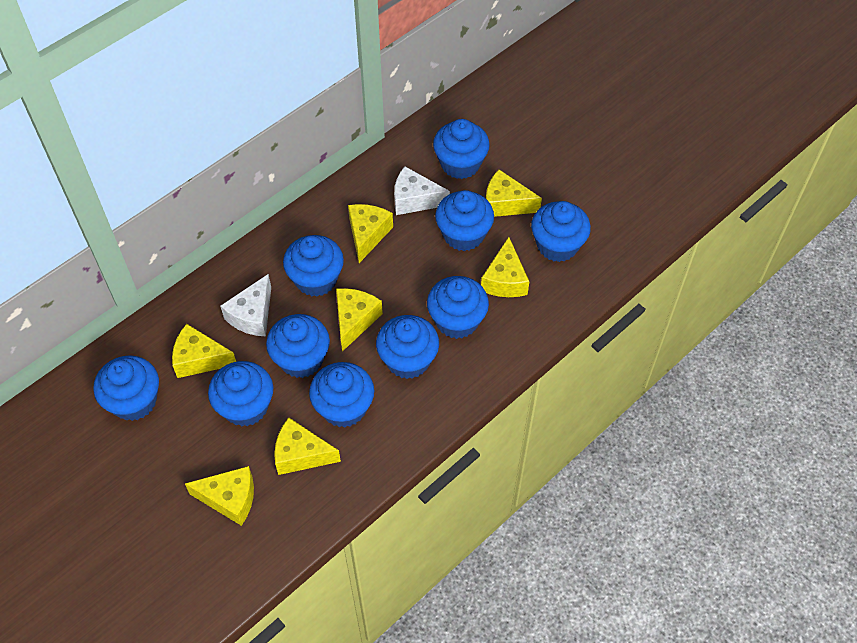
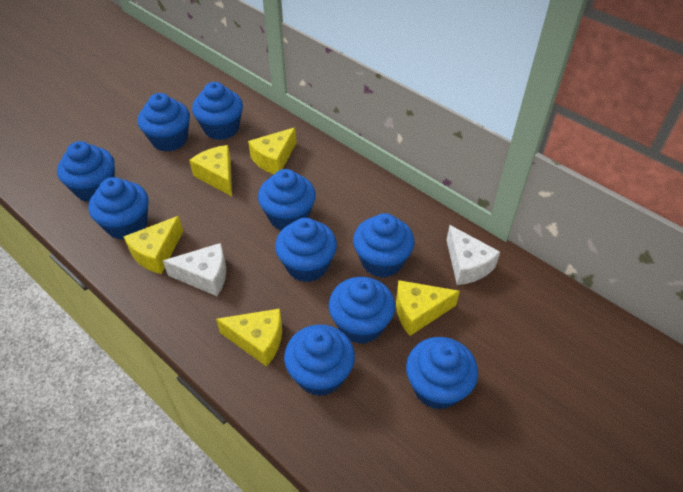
yellow cheese: 7 -> 5

